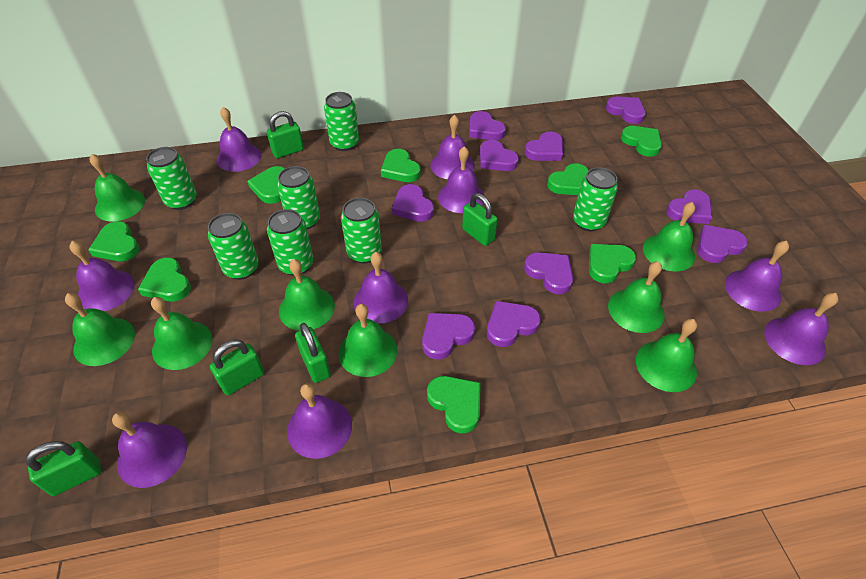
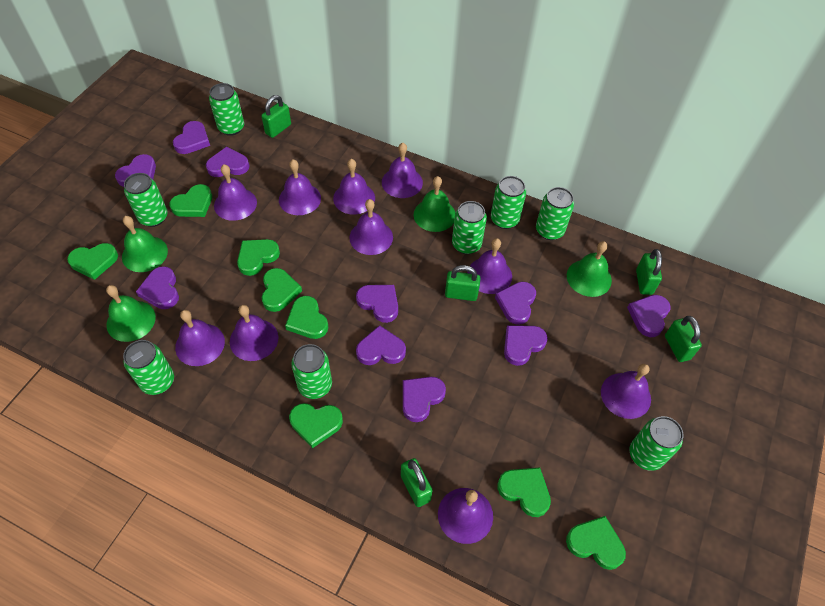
green bell: 8 -> 4
green can: 7 -> 8
purple bell: 9 -> 10

